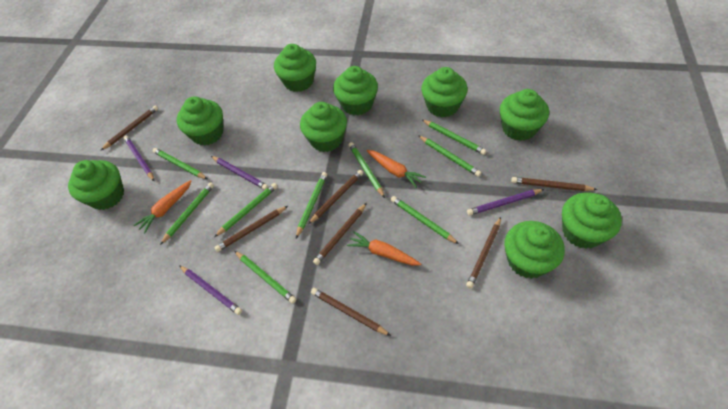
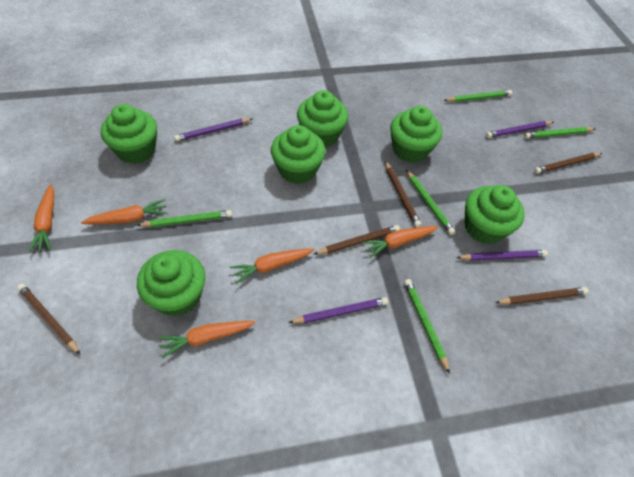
brown pencil: 7 -> 5
green cupcake: 9 -> 6
green pencil: 9 -> 5
orange carrot: 3 -> 5

